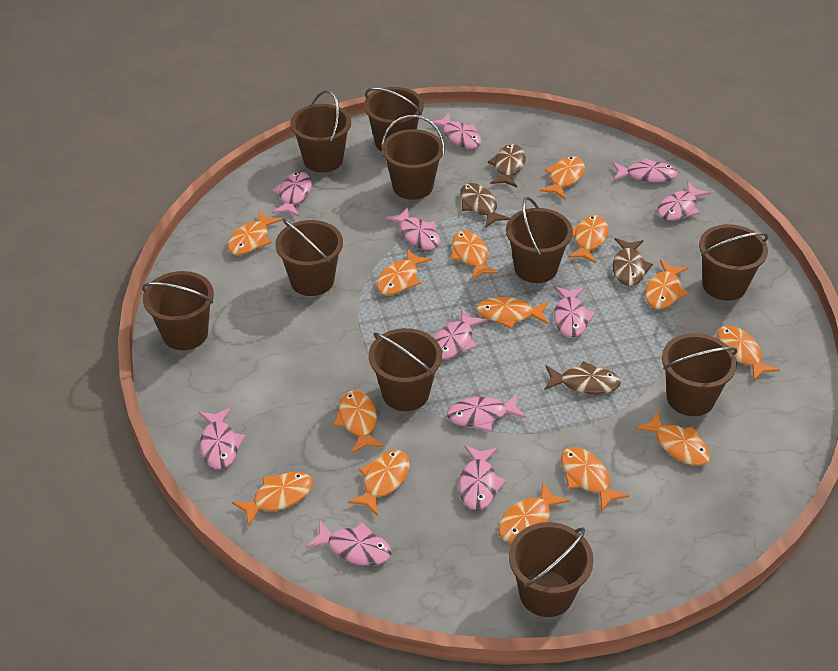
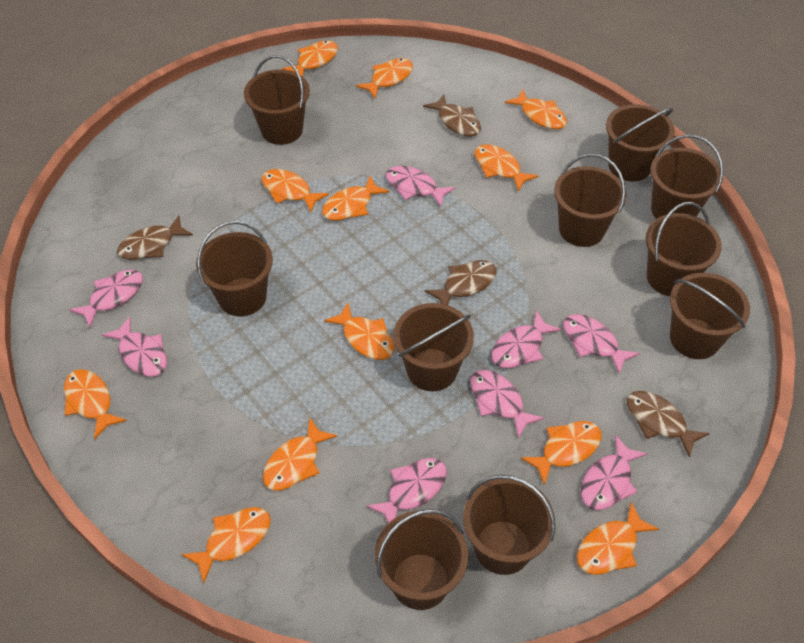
orange fish: 14 -> 12
pink fish: 11 -> 8

